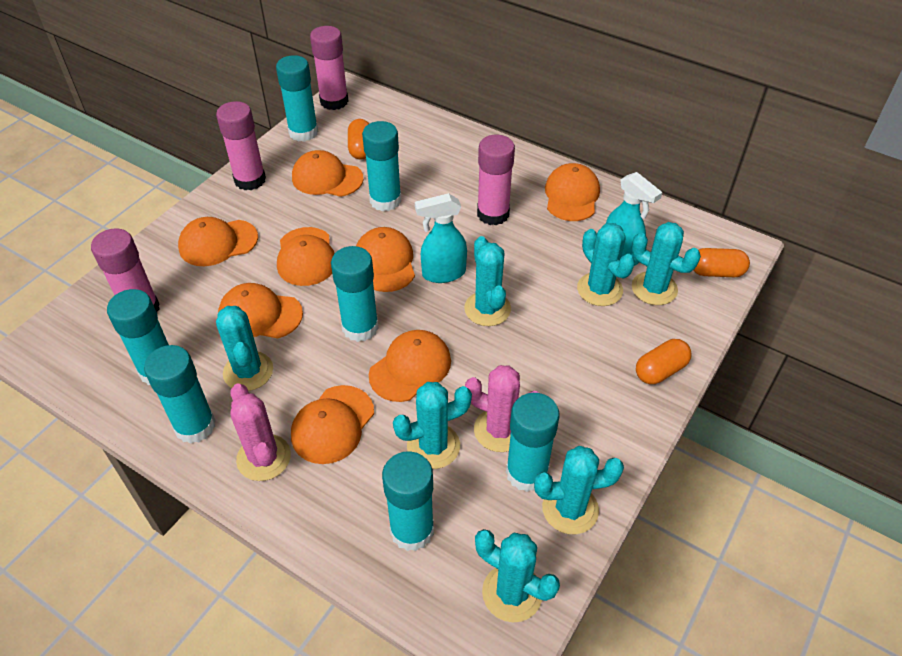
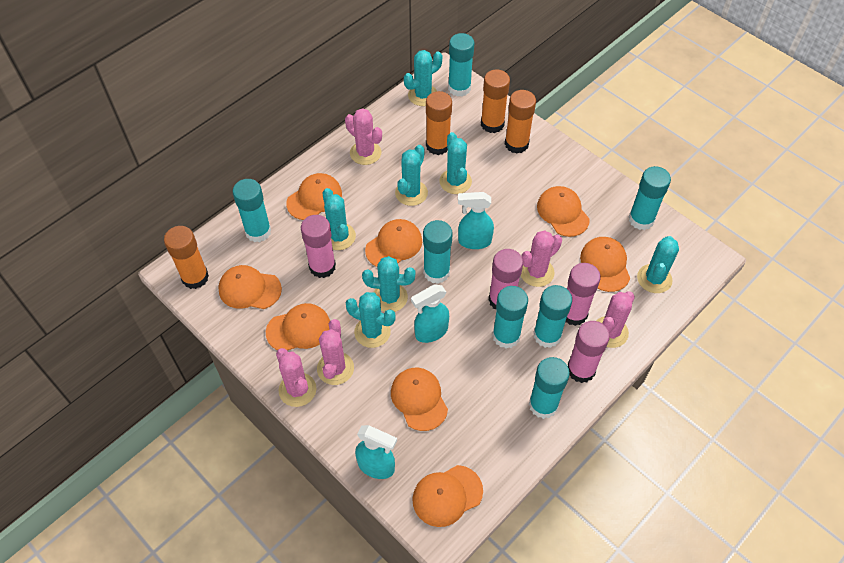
orange capsule: 3 -> 0
orange glue stick: 0 -> 4
pink cactus: 2 -> 5
turquoise spray bottle: 2 -> 3

